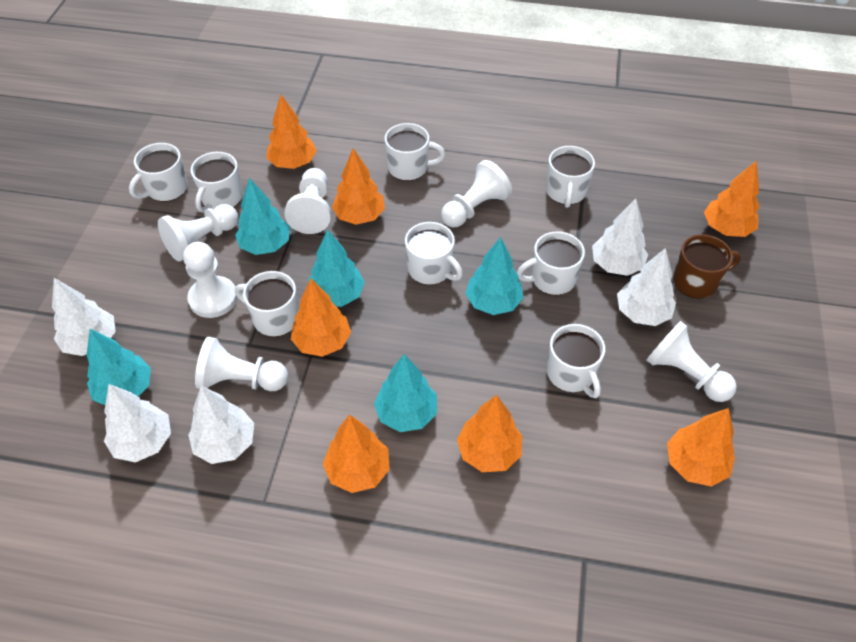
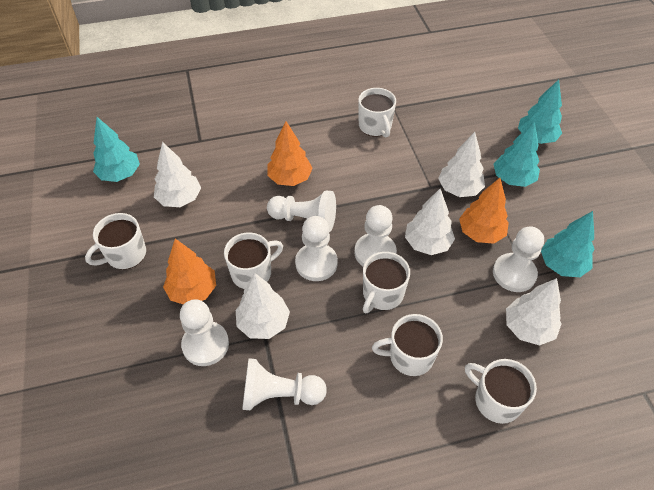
brown mug: 1 -> 0
orange tree: 7 -> 3
turquoise tree: 5 -> 4
white mug: 8 -> 6

